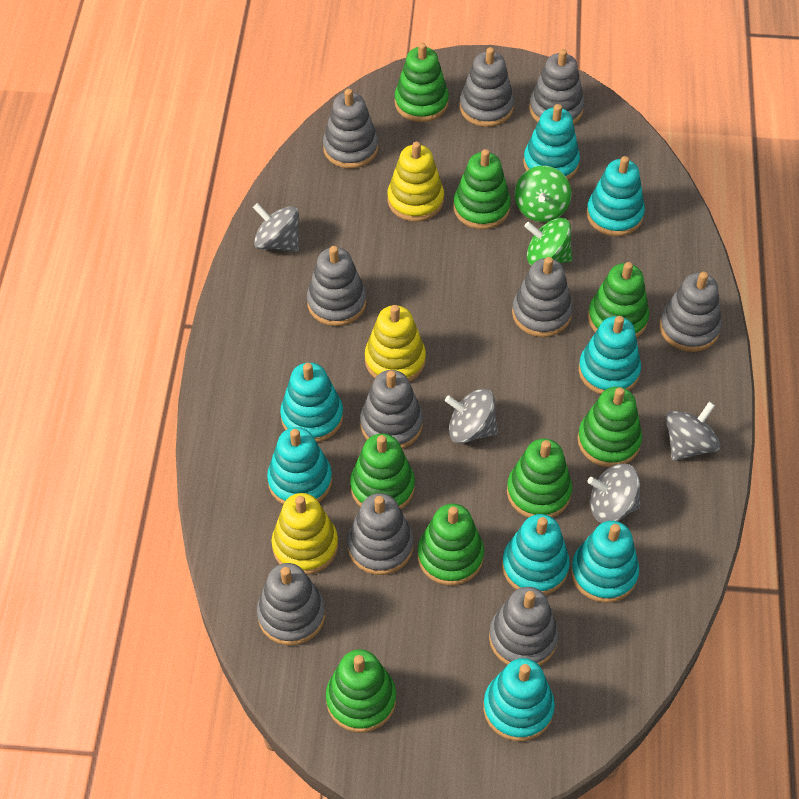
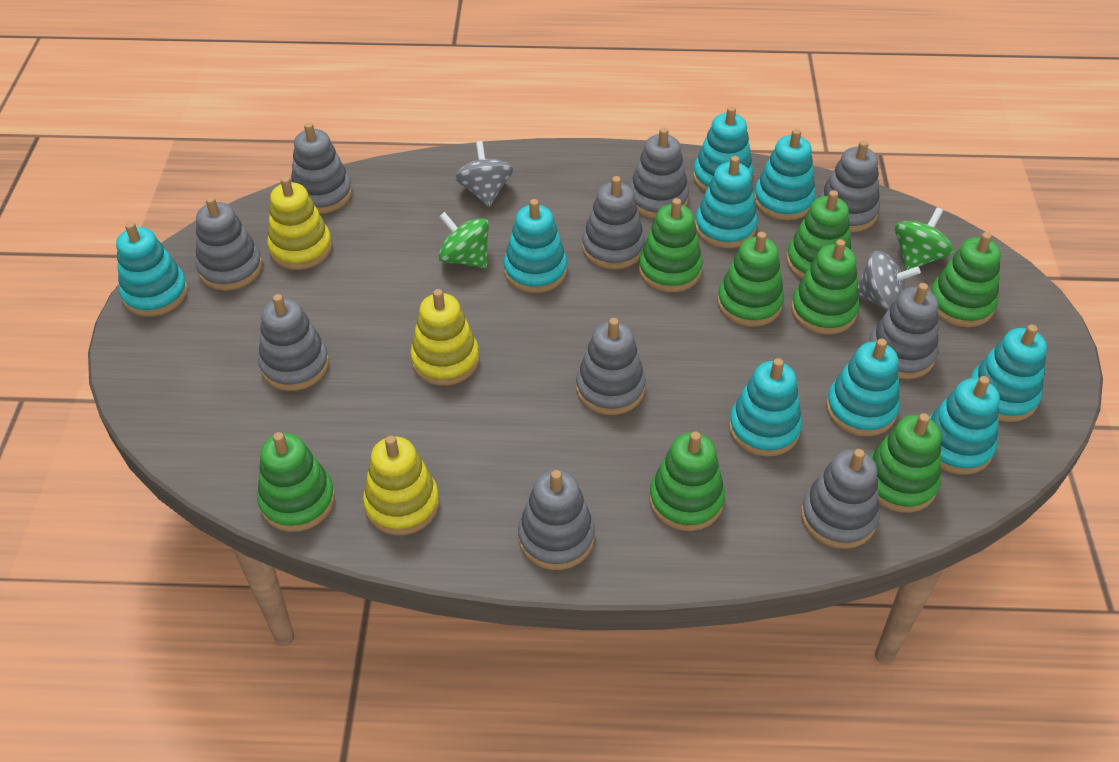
grey spinning top: 4 -> 2
turquoise stacking toy: 8 -> 9

